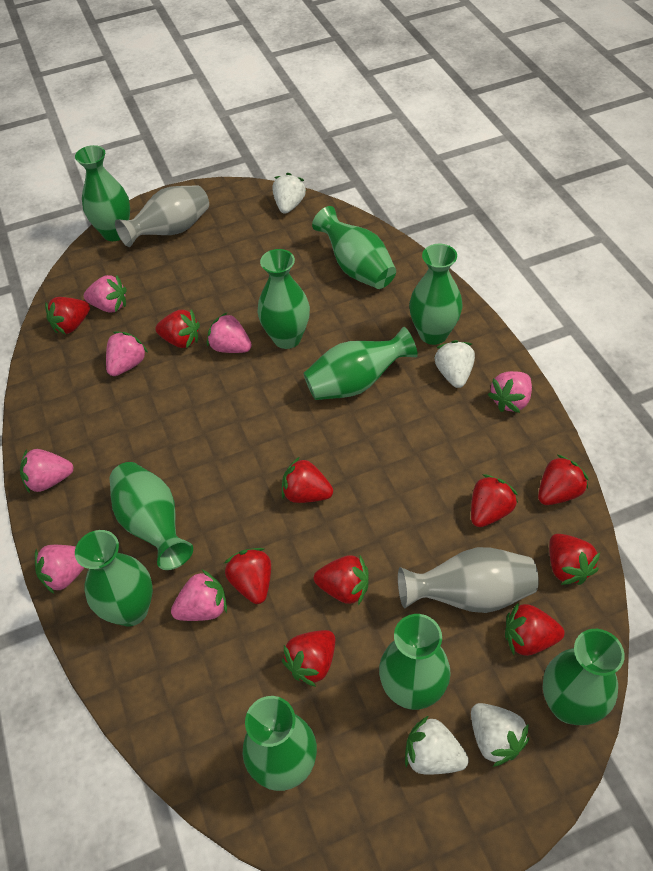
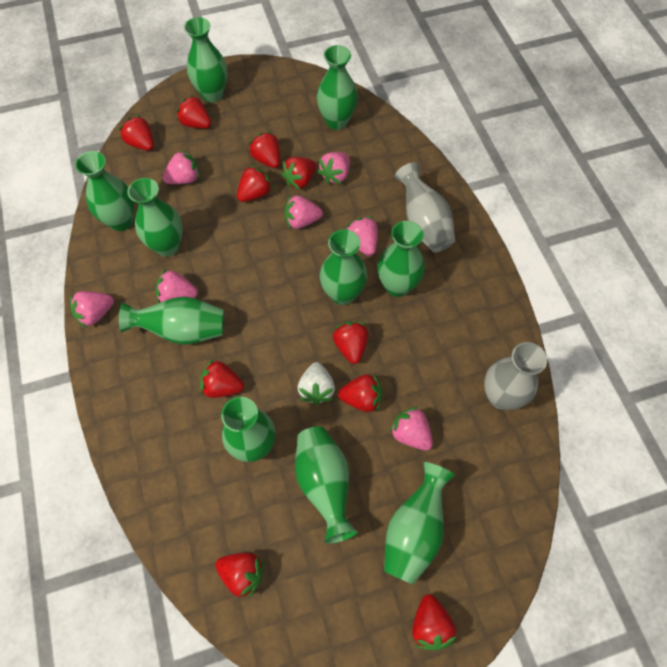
white strawberry: 4 -> 1

